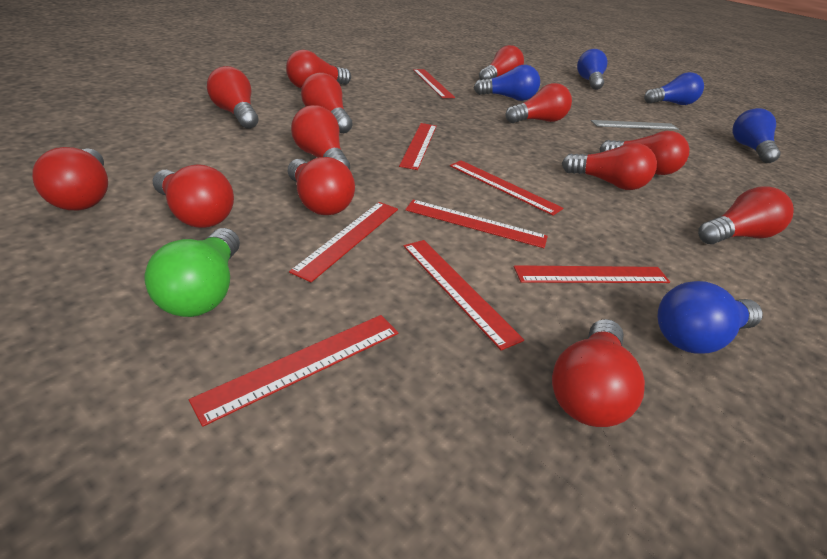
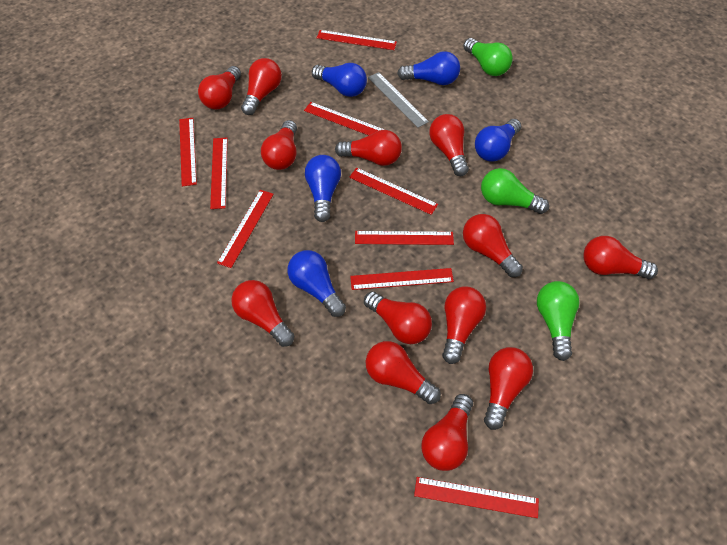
green light bulb: 1 -> 3
red ruler: 8 -> 9

